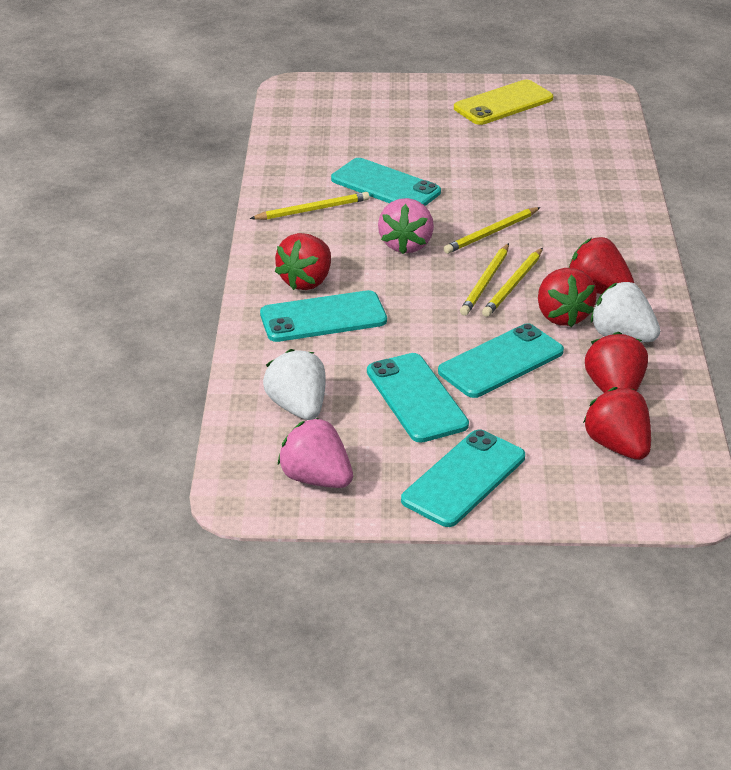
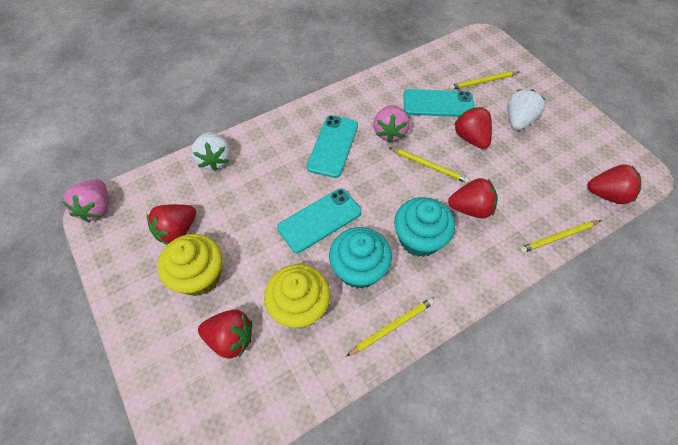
turquoise cupcake: 0 -> 2
turquoise phone: 5 -> 3
yellow cupcake: 0 -> 2
yellow phone: 1 -> 0

